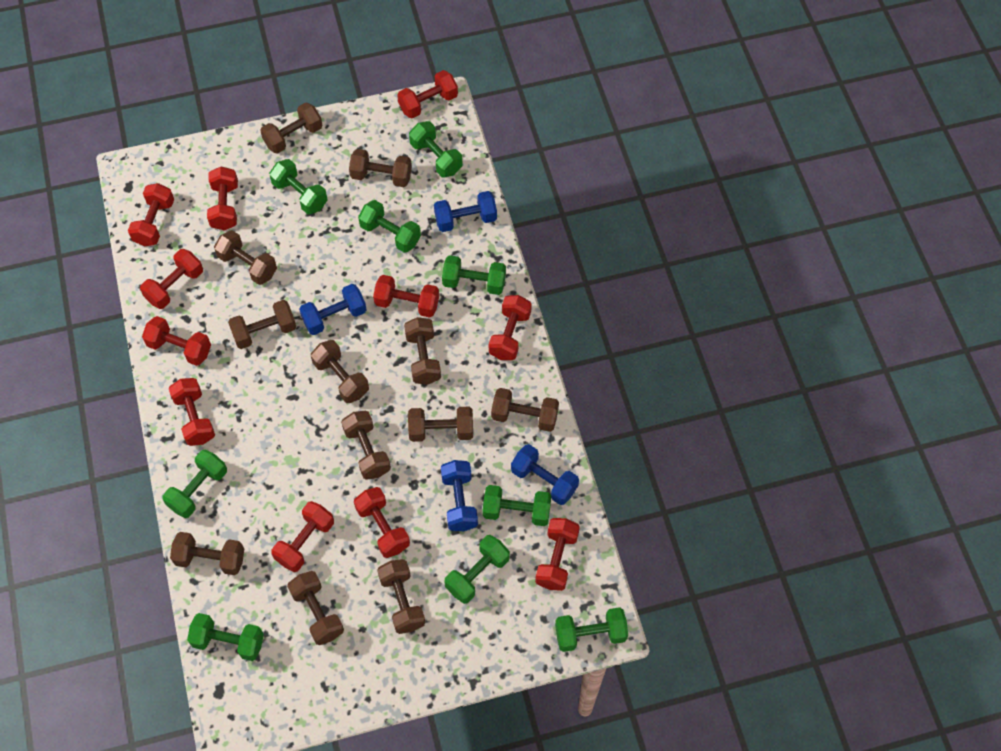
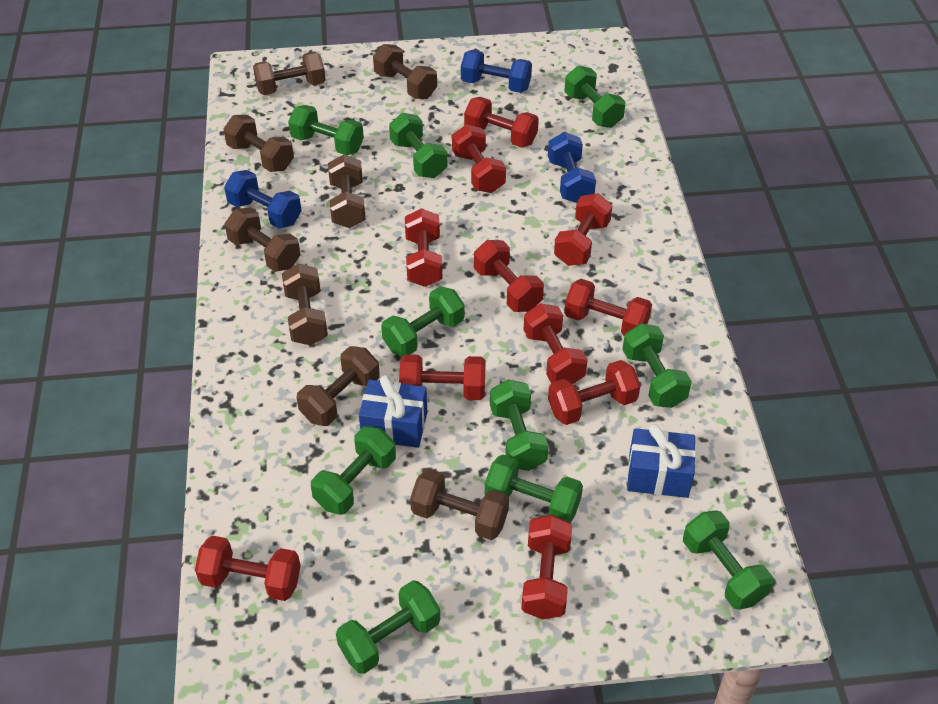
blue dumbbell: 4 -> 3
blue gift: 0 -> 2
brown dumbbell: 12 -> 8
green dumbbell: 9 -> 10

